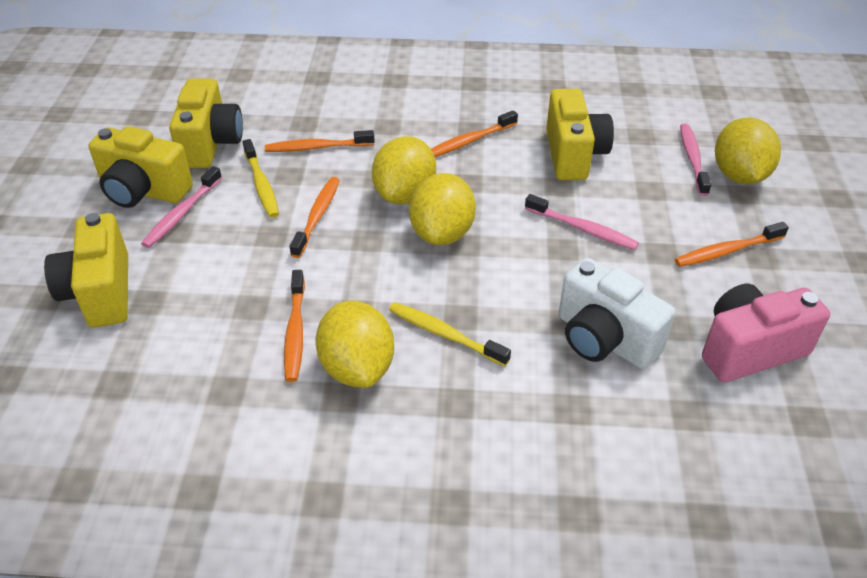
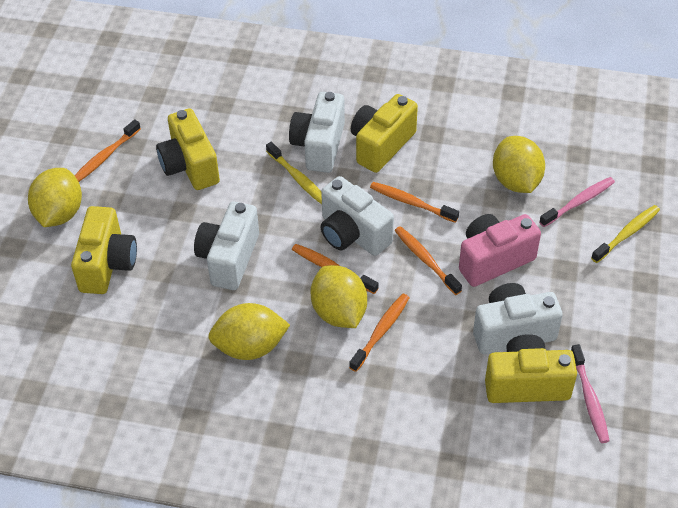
pink toothbrush: 3 -> 2
white camera: 1 -> 4

